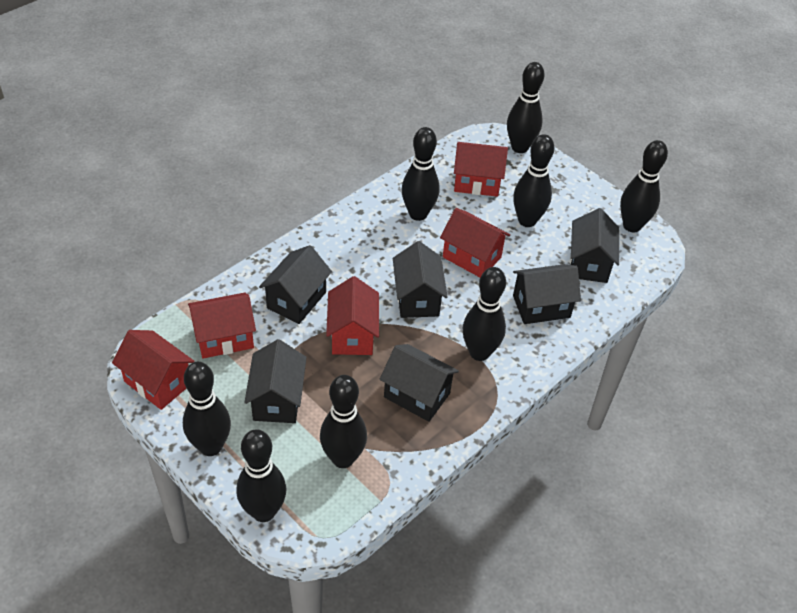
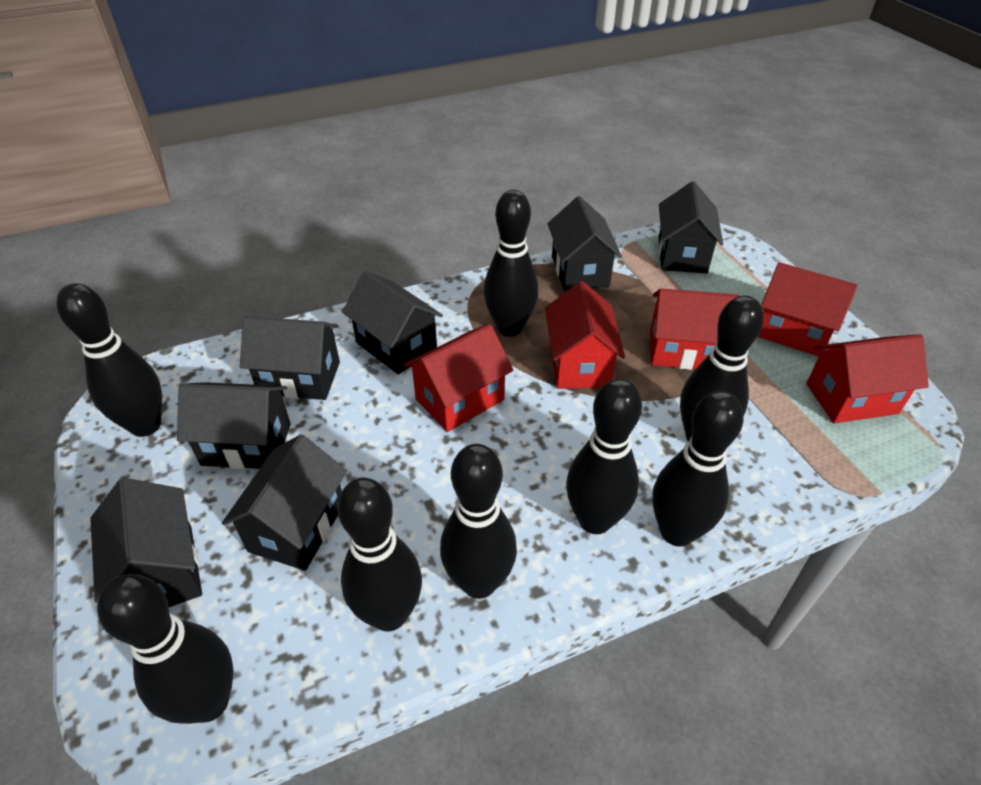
black house: 6 -> 7

